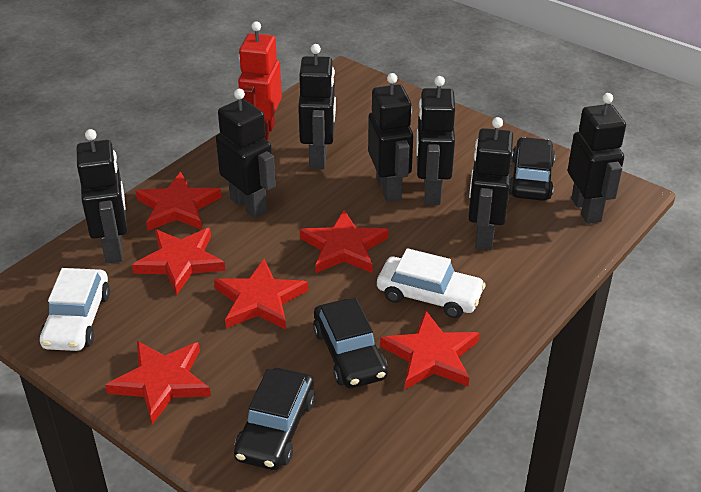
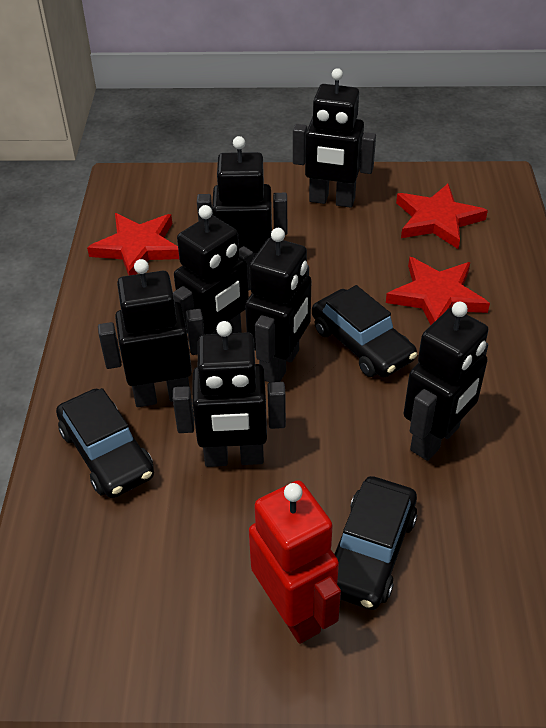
red star: 6 -> 3
white car: 2 -> 0

